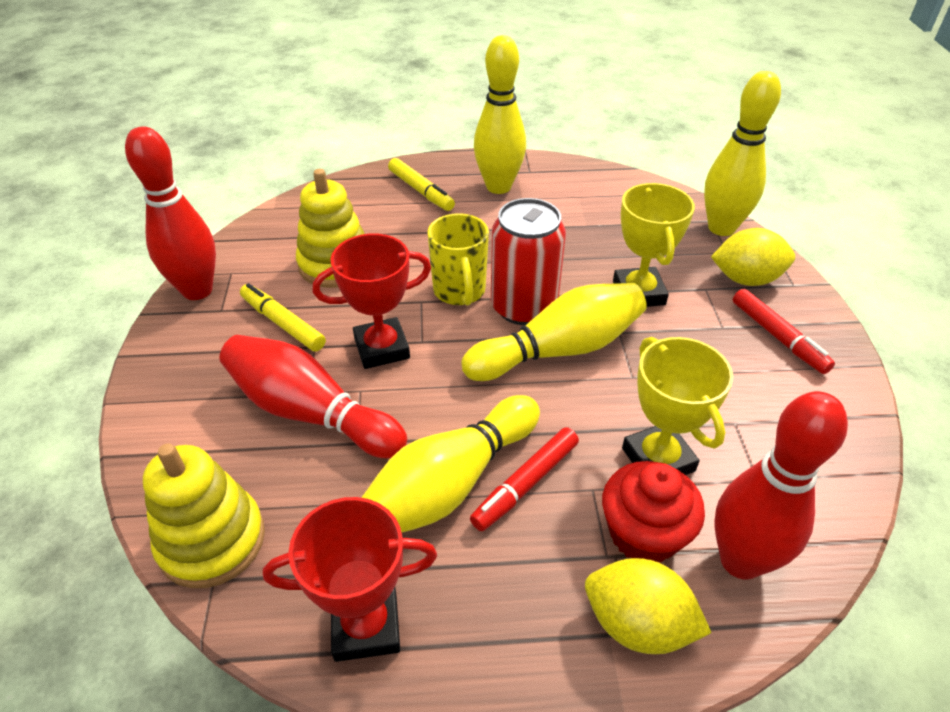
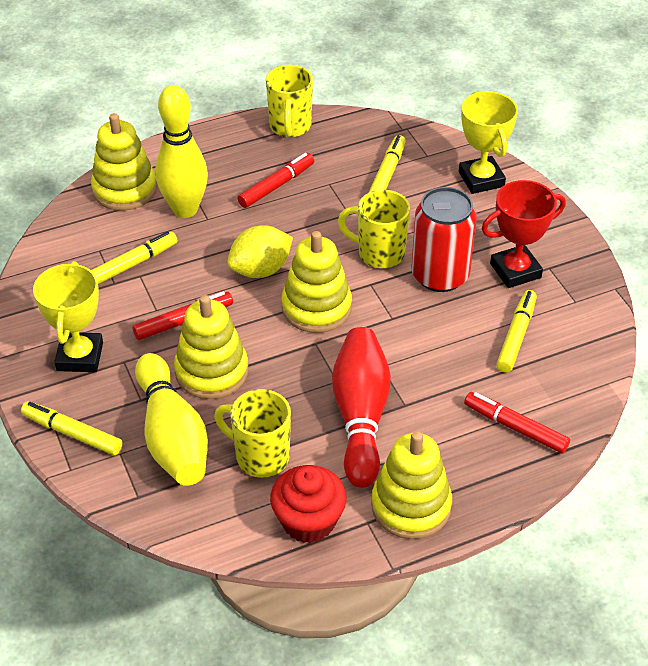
red bowling pin: 3 -> 1
red marker: 2 -> 3
red trophy: 2 -> 1
yellow bowling pin: 4 -> 2
yellow lemon: 2 -> 1
yellow marker: 2 -> 4
yellow mug: 1 -> 3
yellow stacking toy: 2 -> 4

